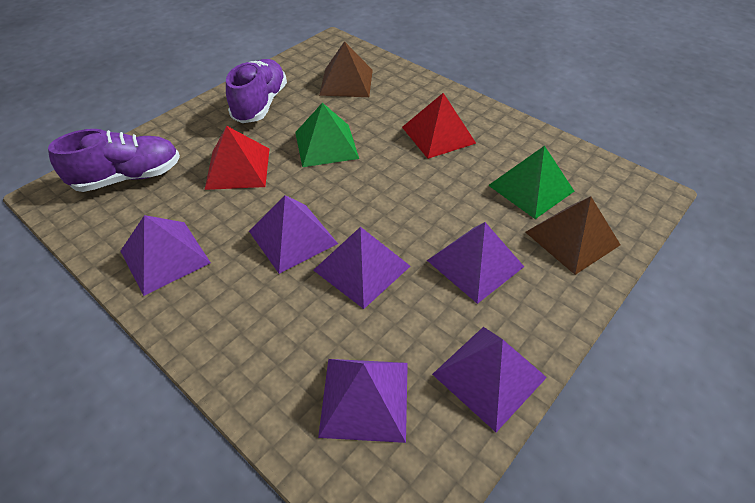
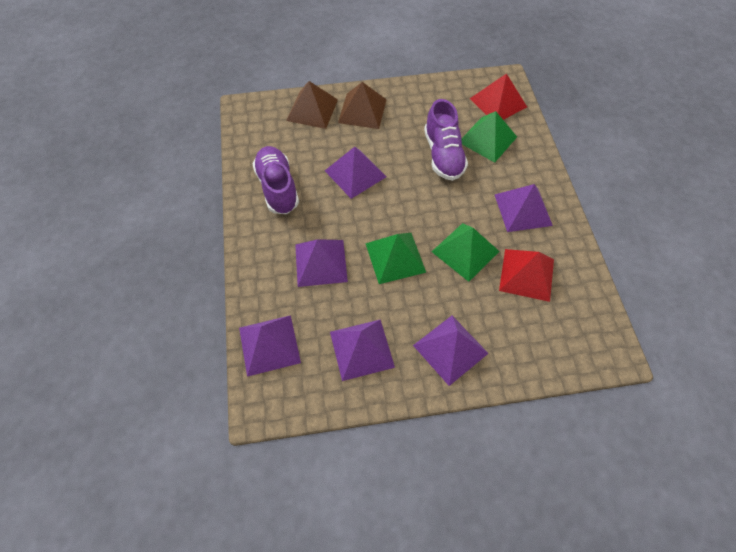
green pyramid: 2 -> 3

